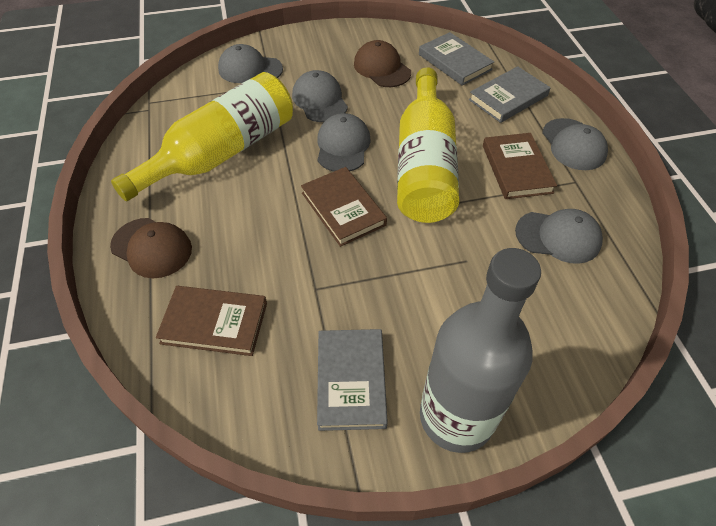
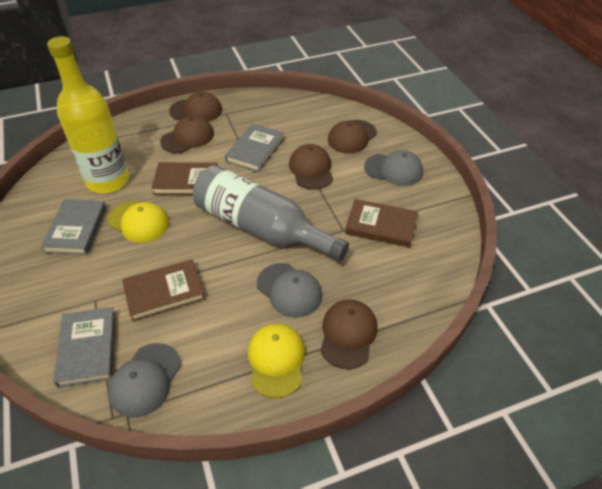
brown cap: 2 -> 5
grey cap: 5 -> 3
yellow bottle: 2 -> 1
yellow cap: 0 -> 2

